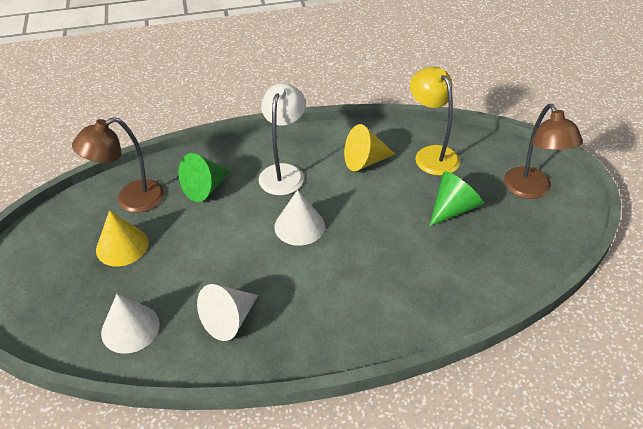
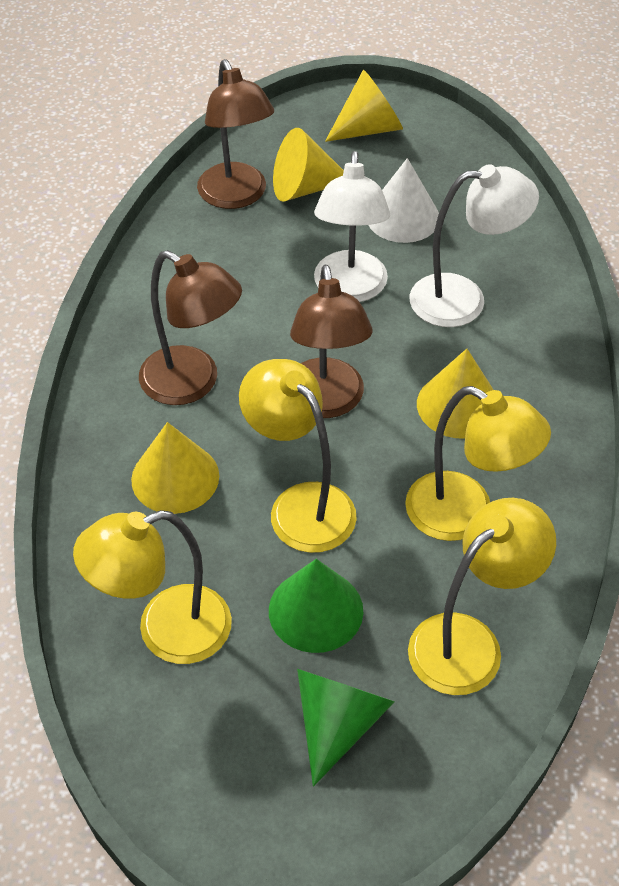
brown lamp: 2 -> 3
white cone: 3 -> 1
white lamp: 1 -> 2
yellow cone: 2 -> 4
yellow lamp: 1 -> 4

